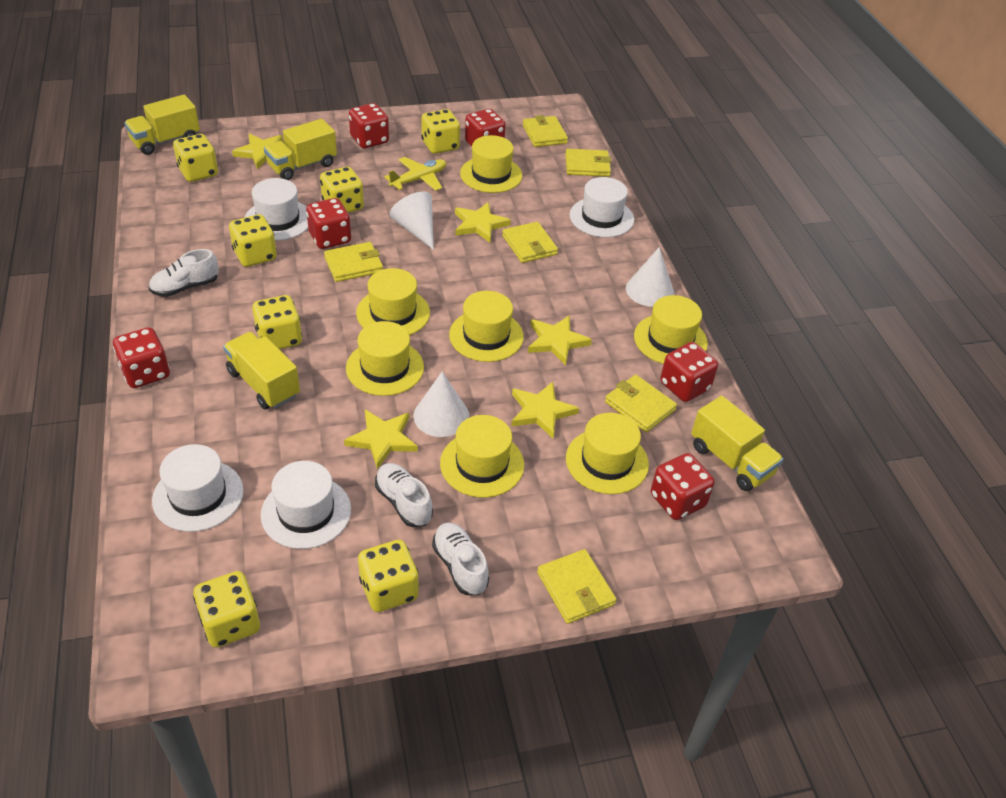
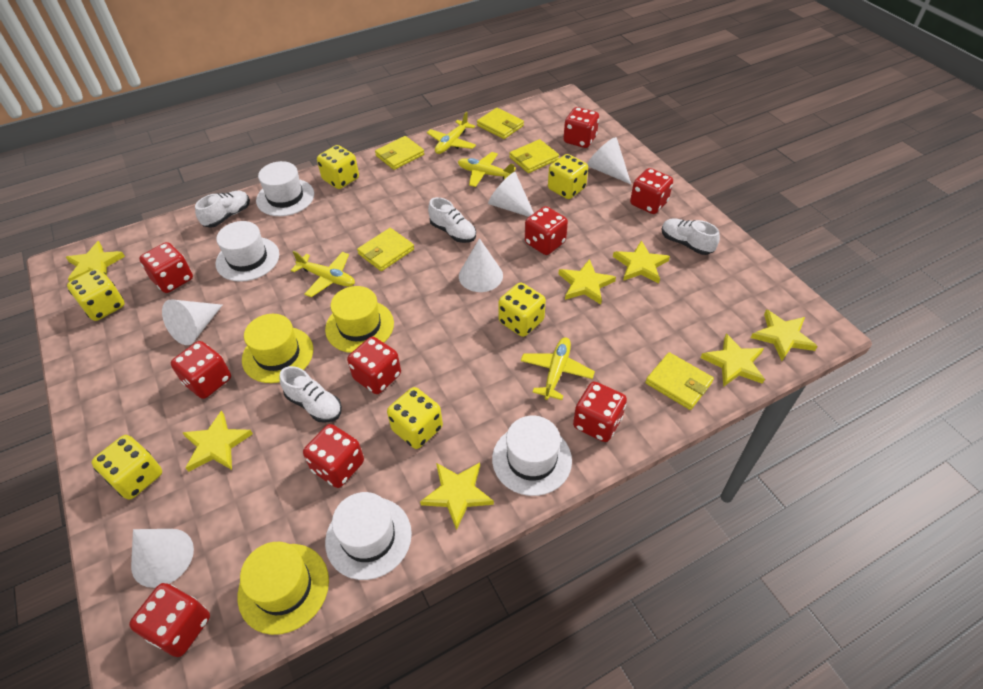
red dice: 6 -> 9
white cone: 3 -> 5
white shoe: 3 -> 4
yellow dice: 7 -> 6
yellow hat: 7 -> 3
yellow plane: 1 -> 4
yellow star: 5 -> 7
yellow truck: 4 -> 0
yellow wallet: 6 -> 5

